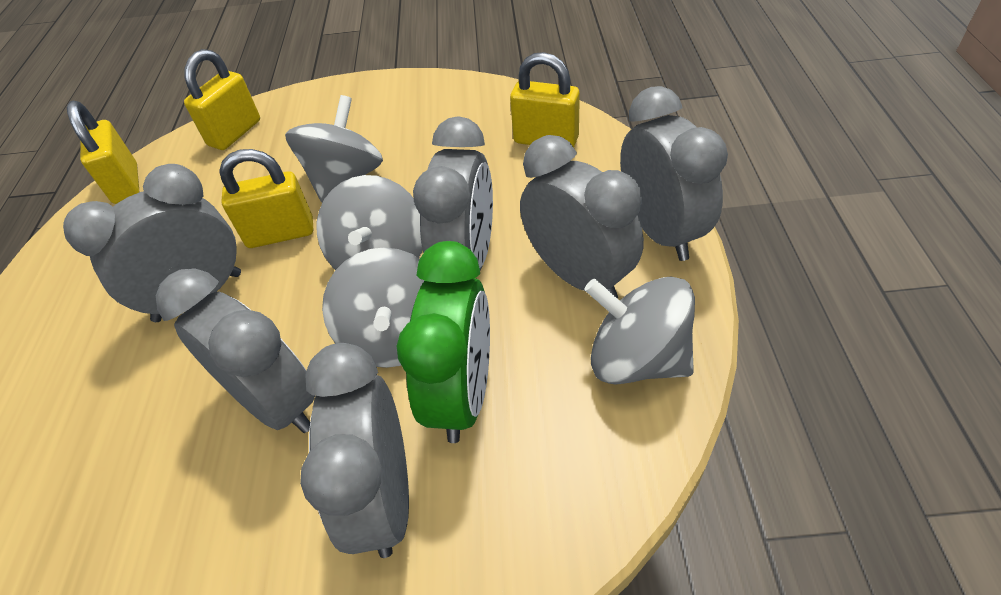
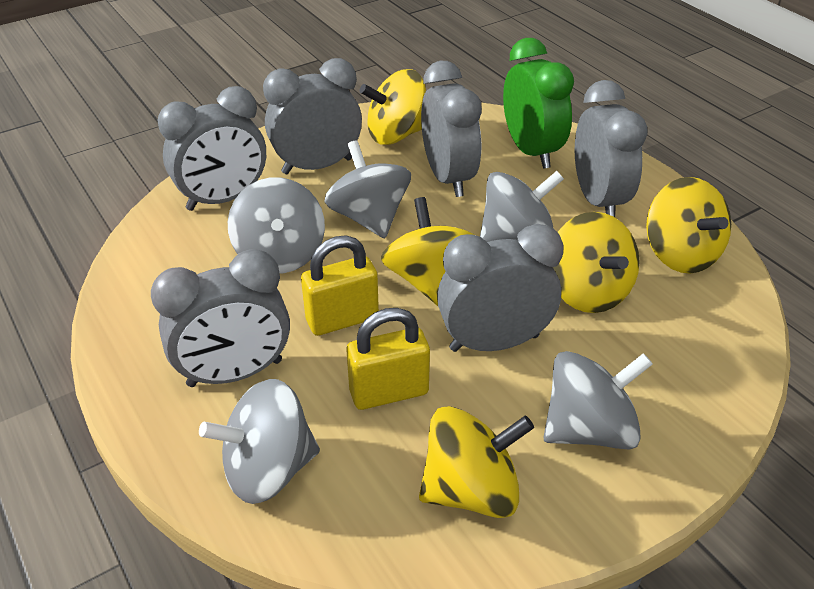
grey spinning top: 4 -> 5
yellow padlock: 4 -> 2
yellow spinning top: 0 -> 5

